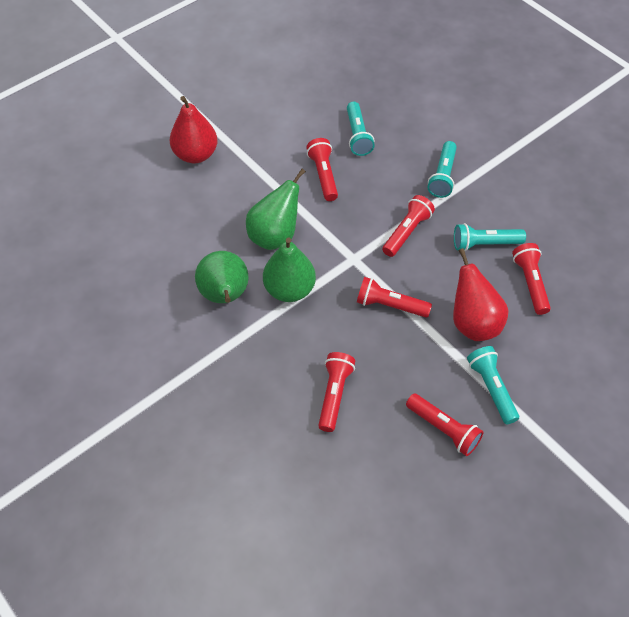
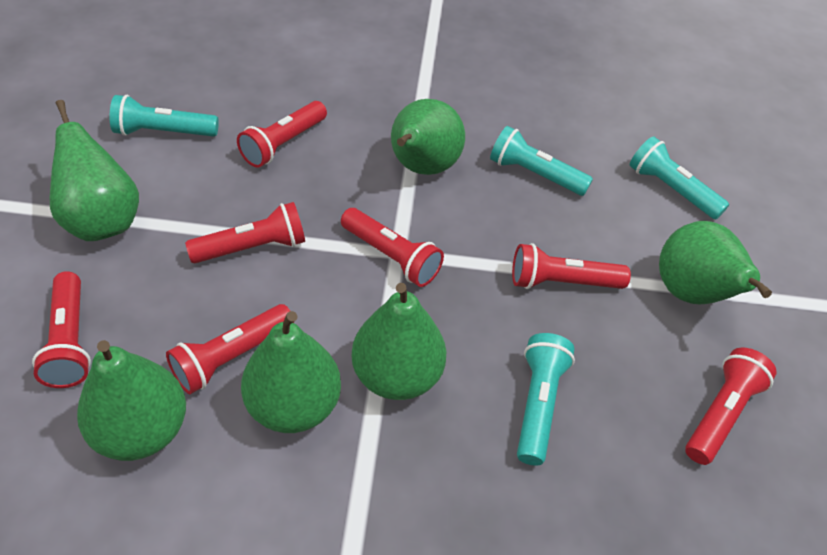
green pear: 3 -> 6
red flashlight: 6 -> 7
red pear: 2 -> 0

